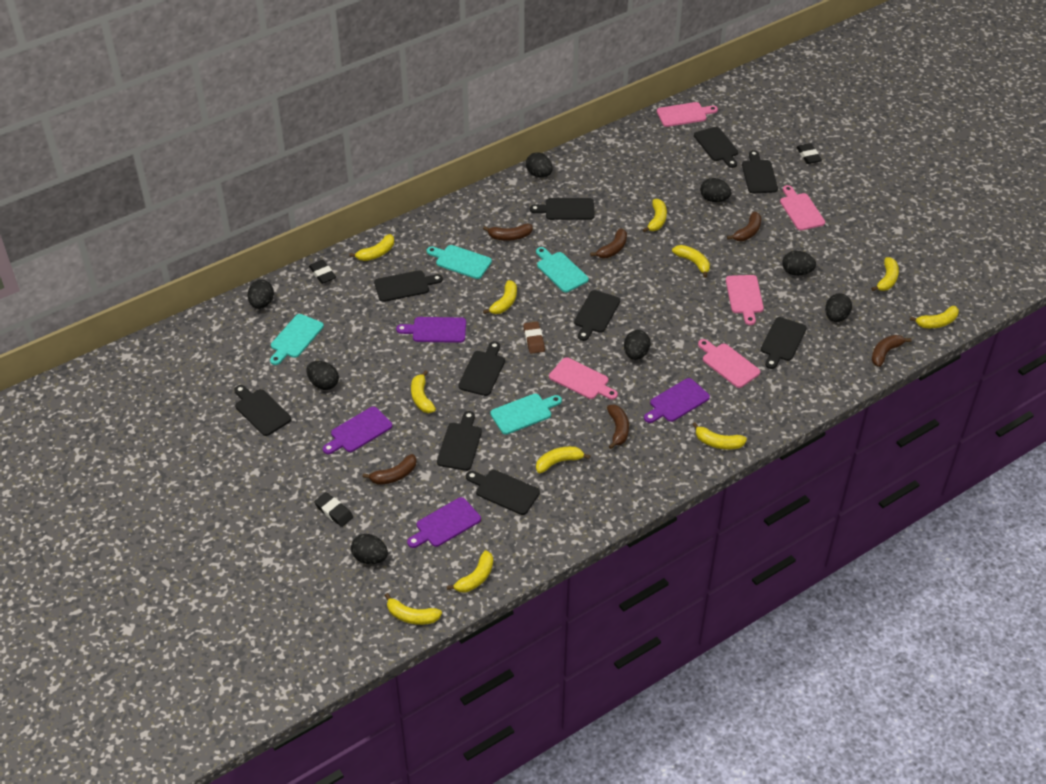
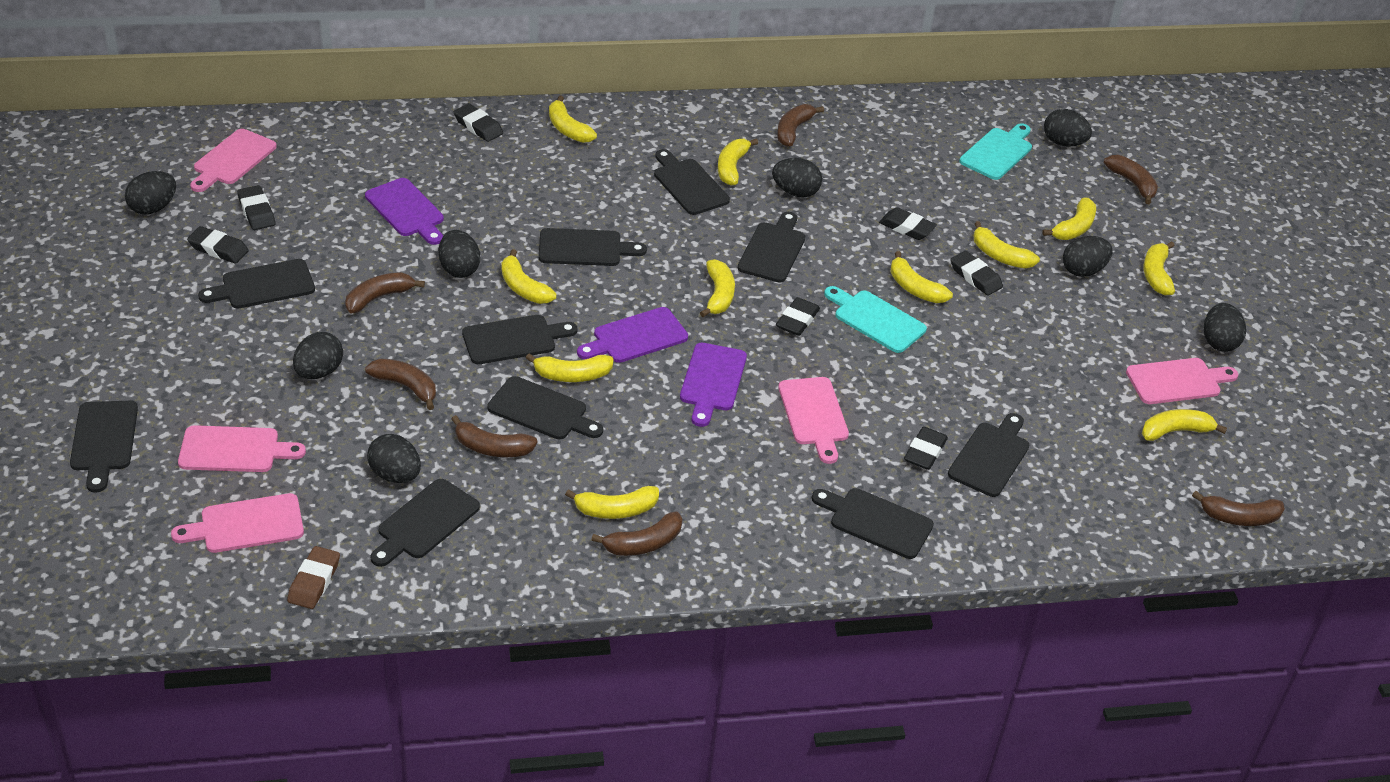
black eraser: 3 -> 7
brown banana: 6 -> 7
purple cutting board: 4 -> 3
turquoise cutting board: 4 -> 2

